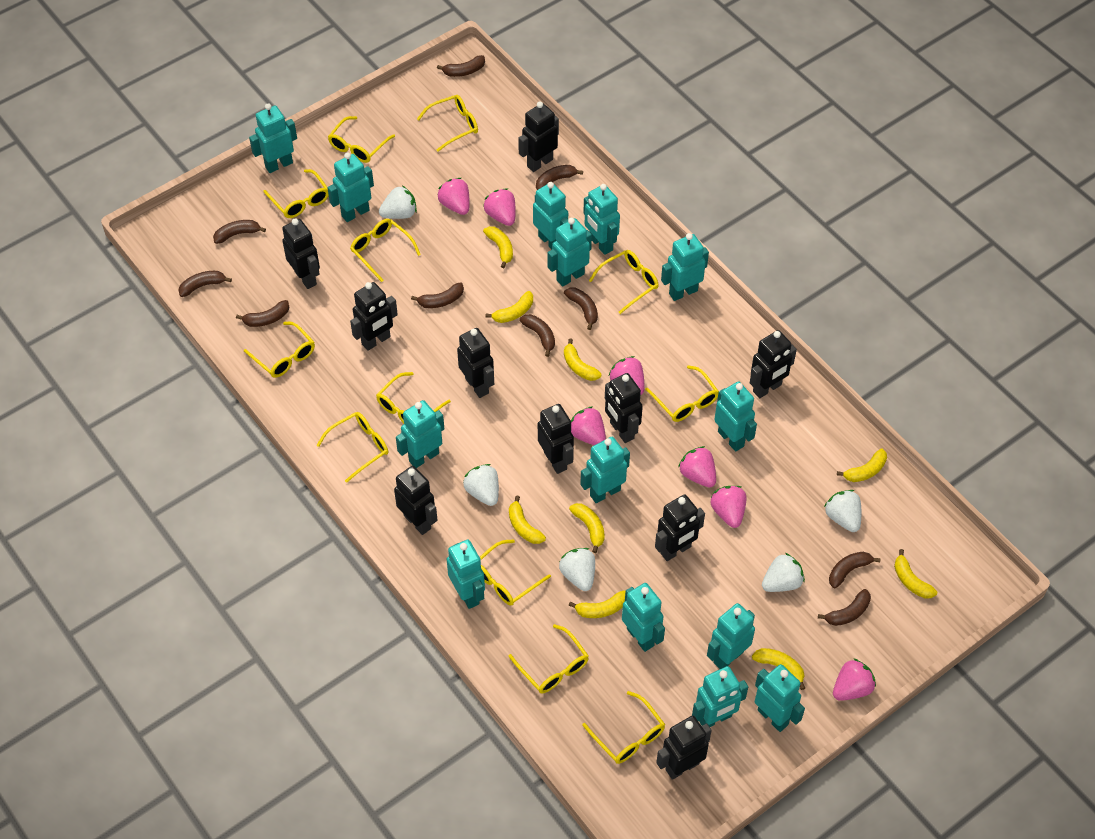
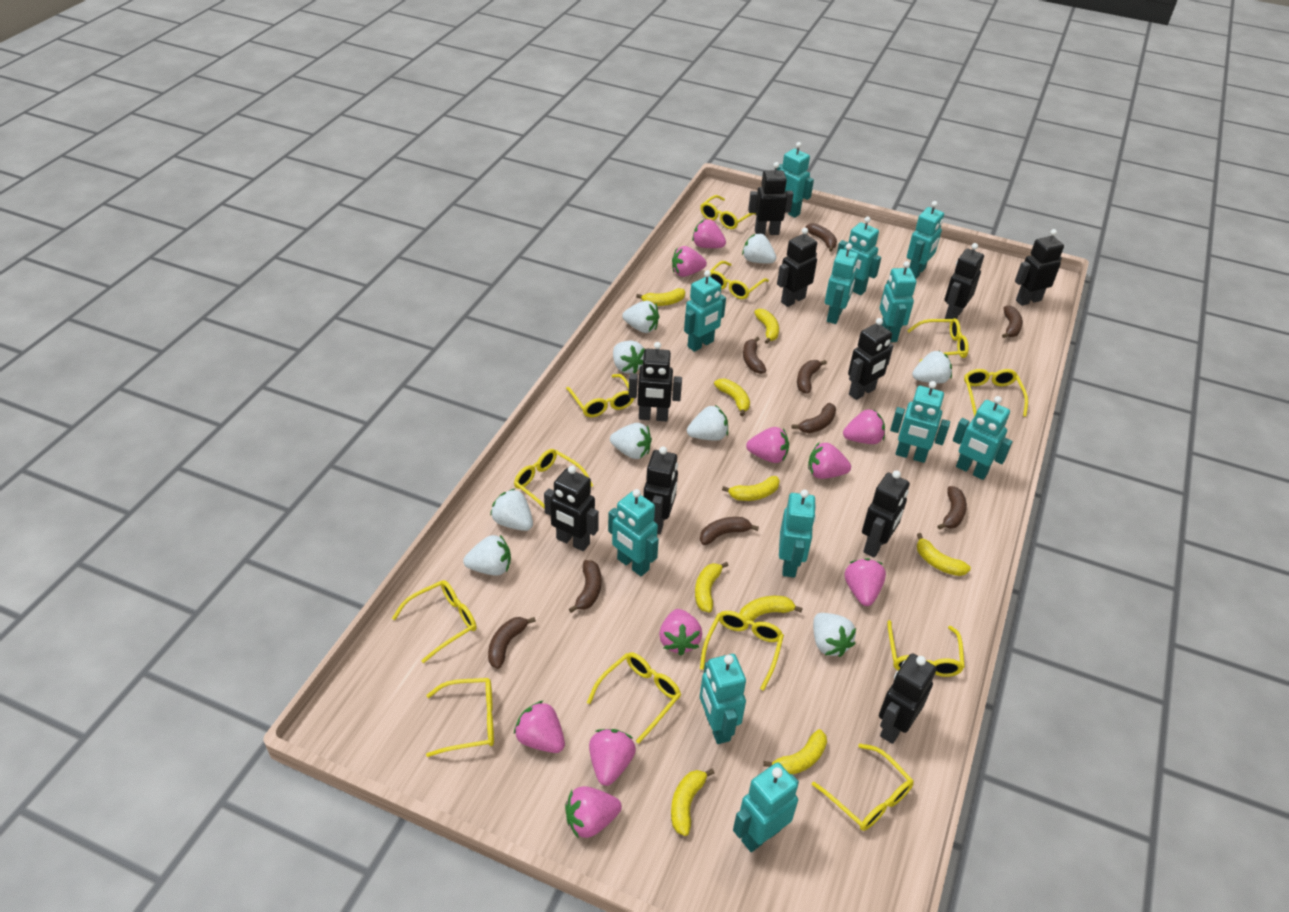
brown banana: 10 -> 9
pink strawberry: 7 -> 10
turquoise robot: 14 -> 12
white strawberry: 5 -> 9

